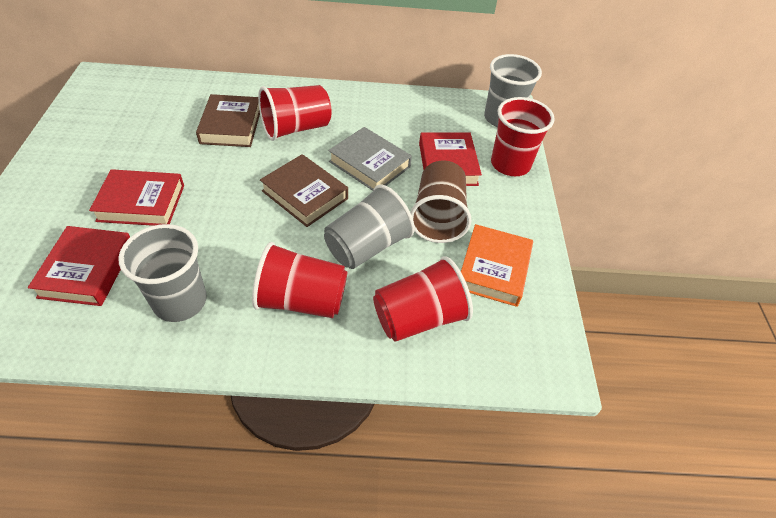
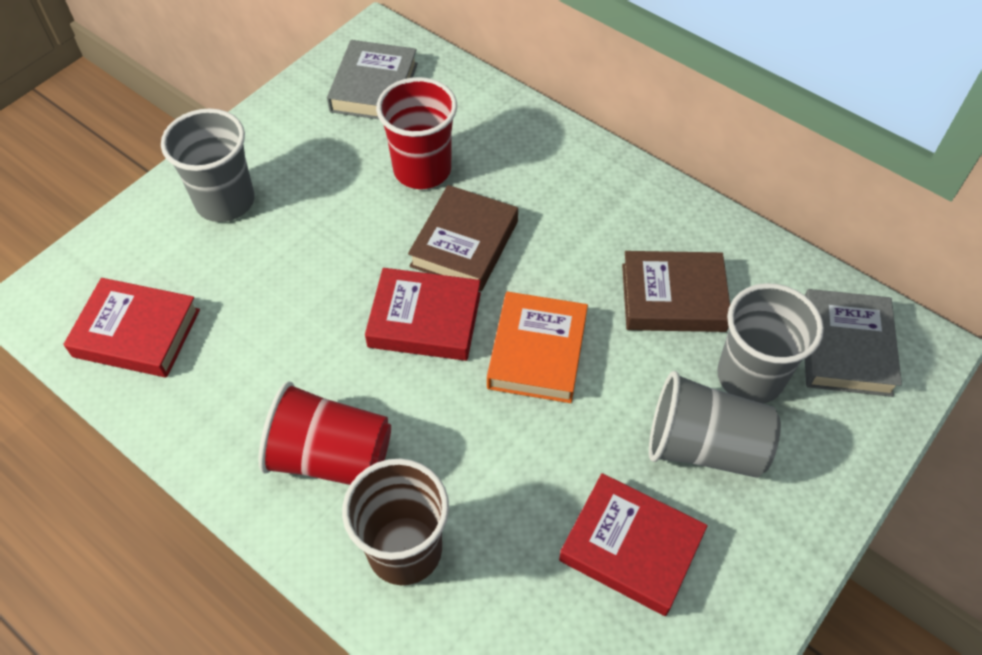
grey book: 1 -> 2
red cup: 4 -> 2

